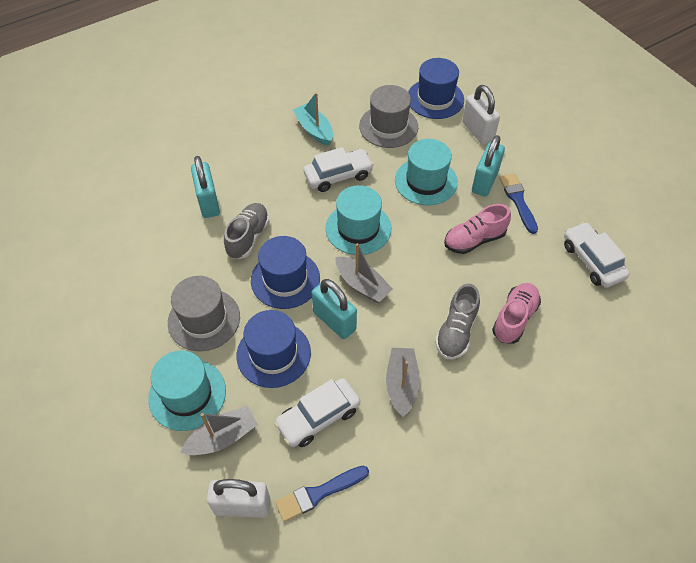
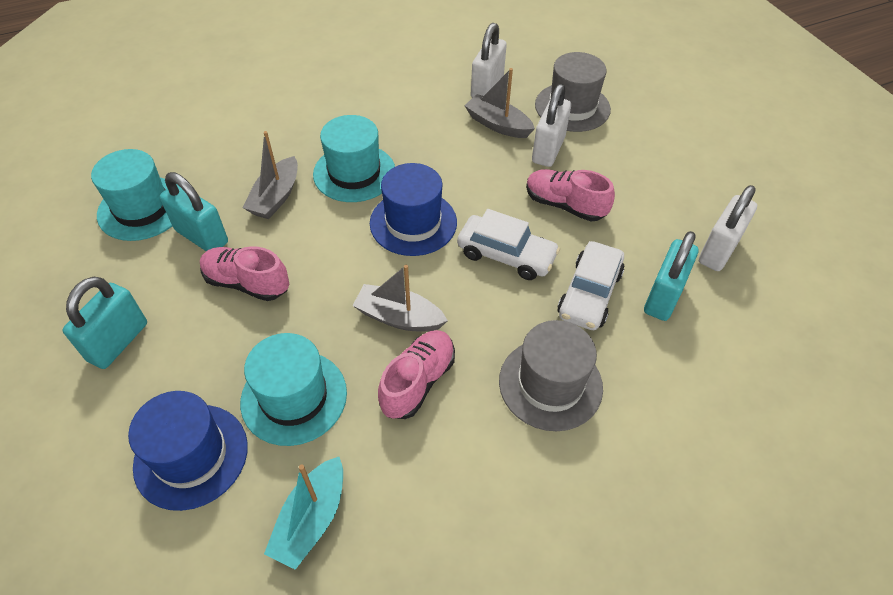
blue brush: 2 -> 0
blue hat: 3 -> 2
grey shoe: 2 -> 0
pink shoe: 2 -> 3
white car: 3 -> 2
white padlock: 2 -> 3

